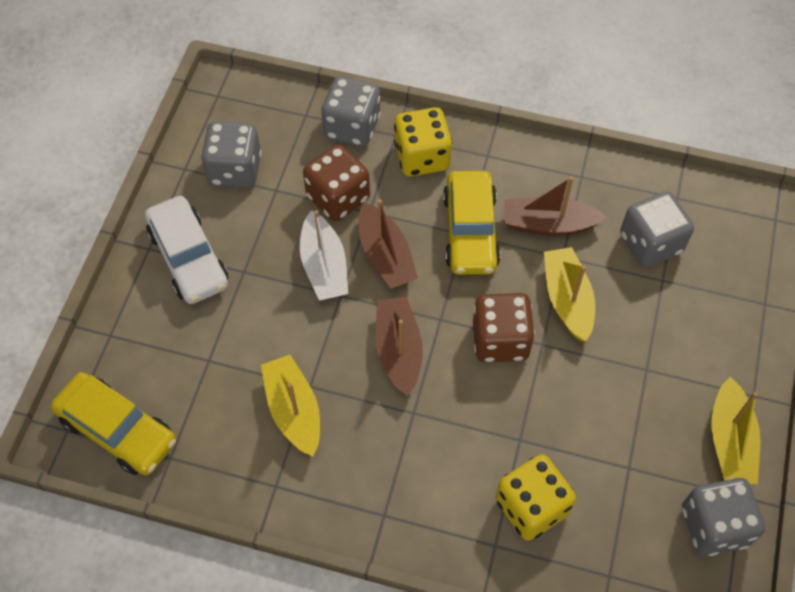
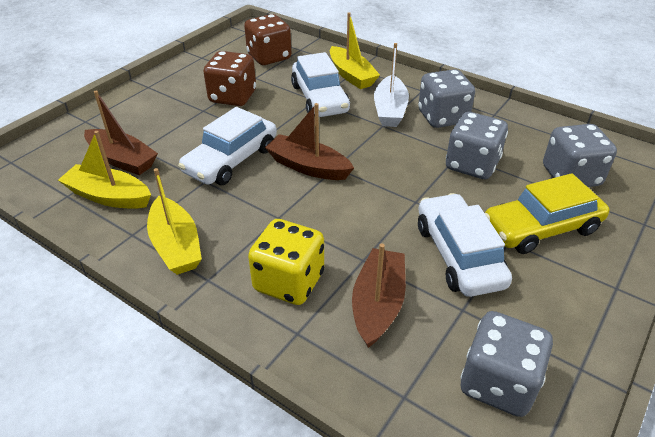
white car: 1 -> 3
yellow car: 2 -> 1
yellow dice: 2 -> 1

